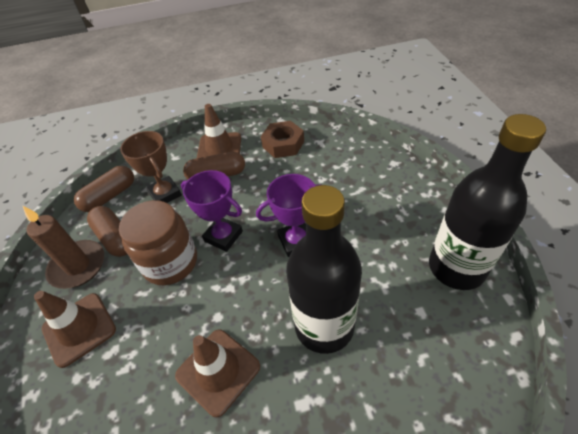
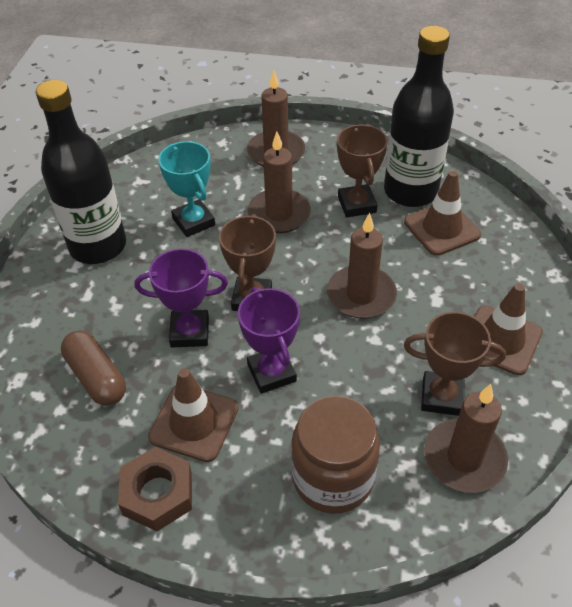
brown candle: 1 -> 4
brown capsule: 3 -> 1
brown trophy: 1 -> 3
turquoise trophy: 0 -> 1

